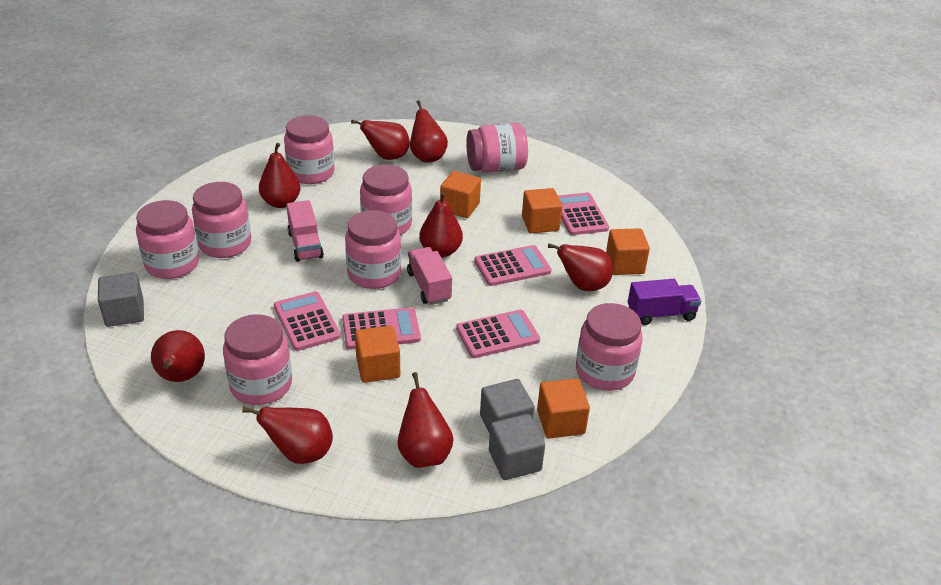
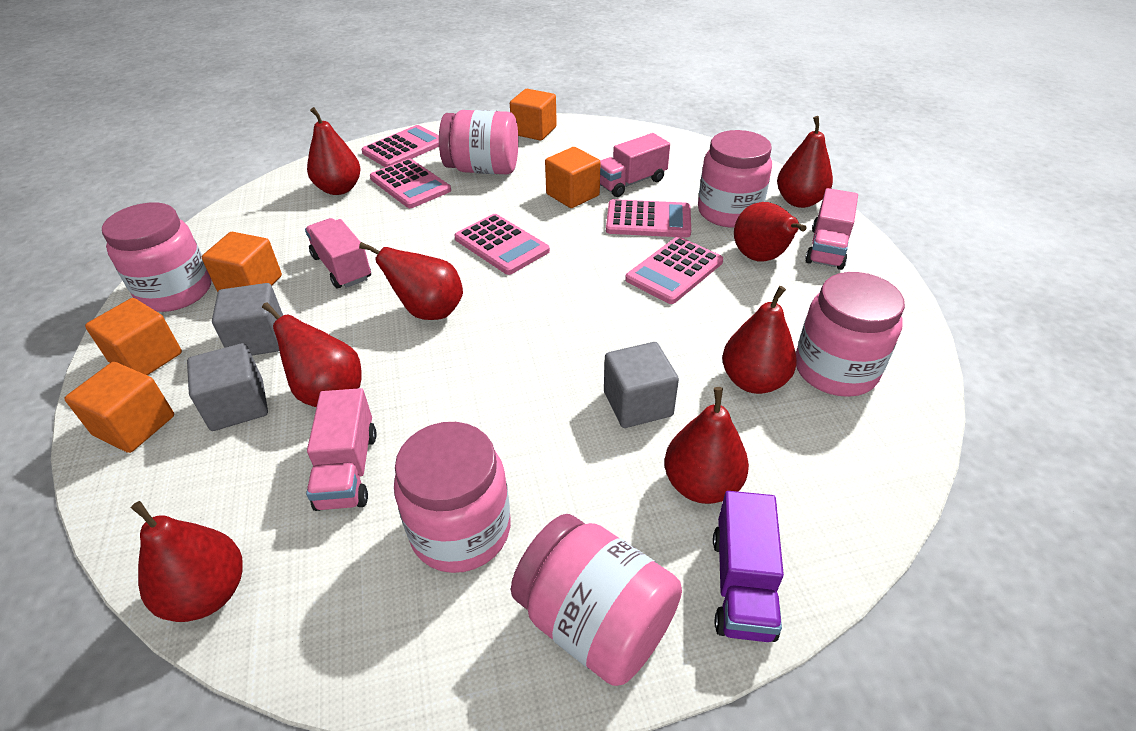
pink jar: 8 -> 6
pink truck: 2 -> 4

